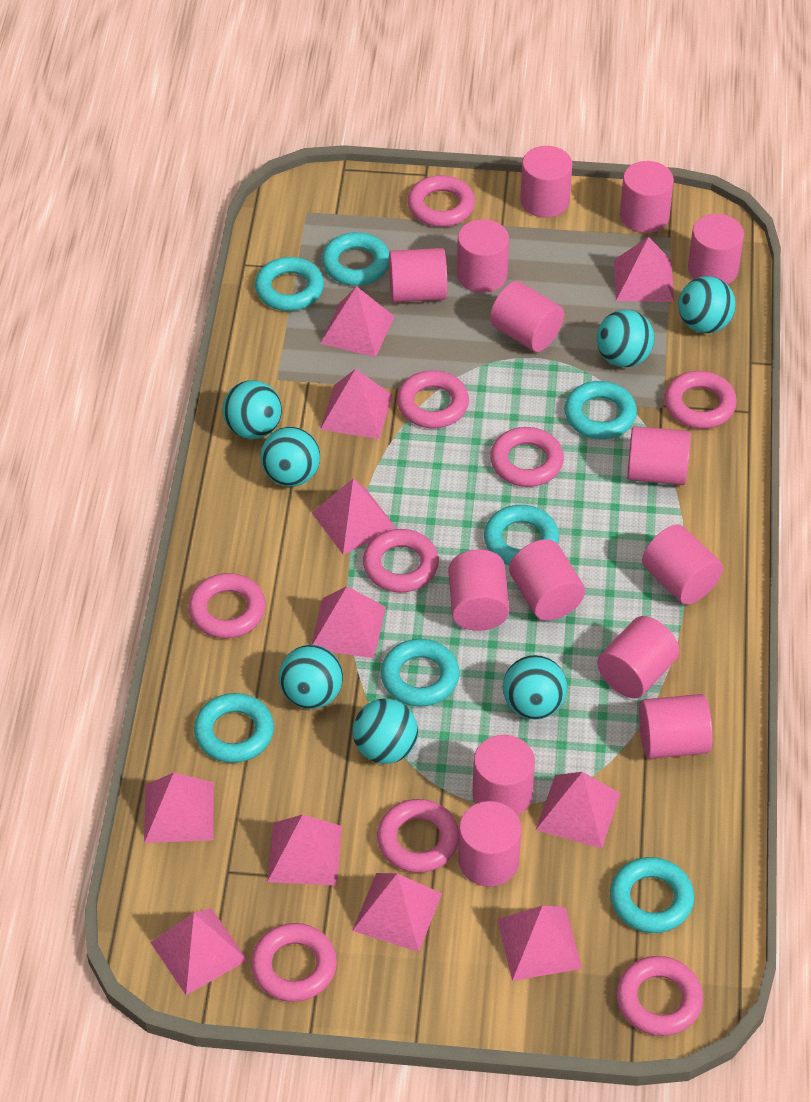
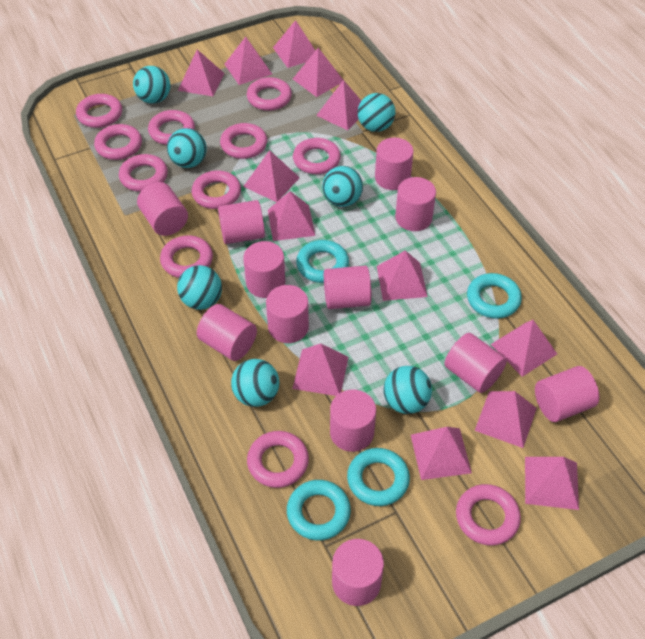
pink cylinder: 14 -> 12
pink pyramid: 11 -> 13
pink ring: 9 -> 11
turquoise ring: 7 -> 4

